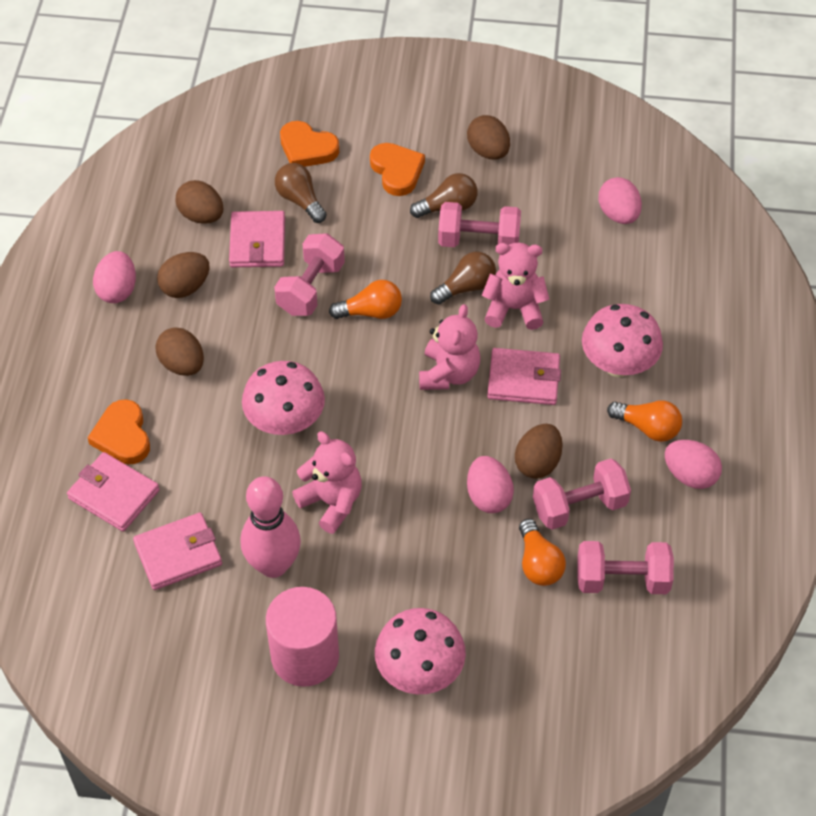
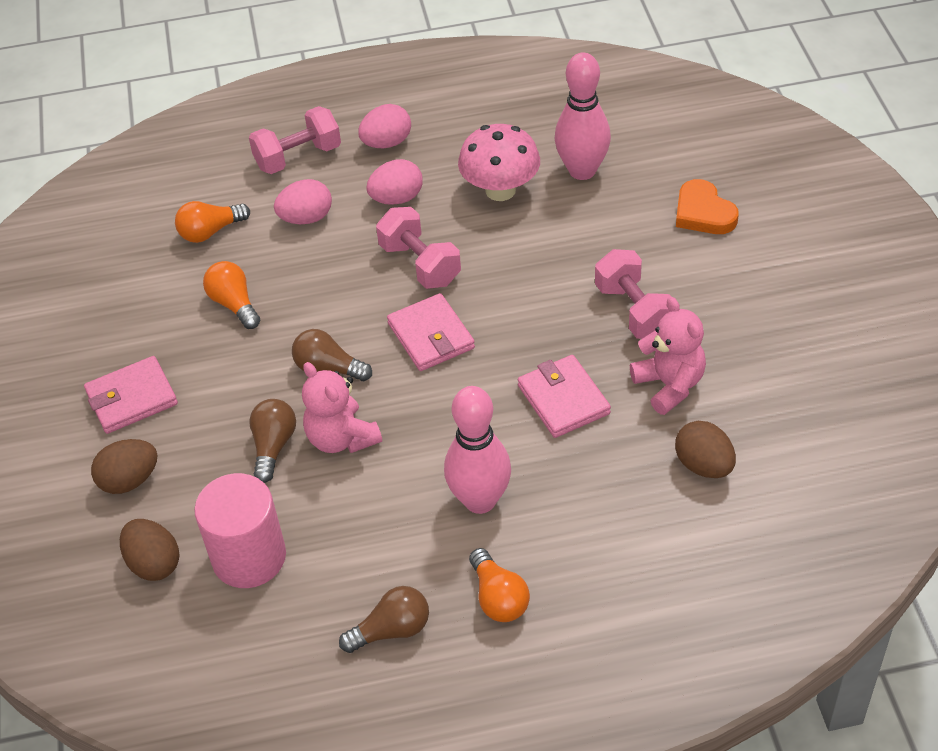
brown egg: 5 -> 3
orange heart: 3 -> 1
pink bowling pin: 1 -> 2
pink dumbbell: 4 -> 3
pink egg: 4 -> 3
pink mushroom: 3 -> 1
pink teddy bear: 3 -> 2
pink wallet: 4 -> 3

